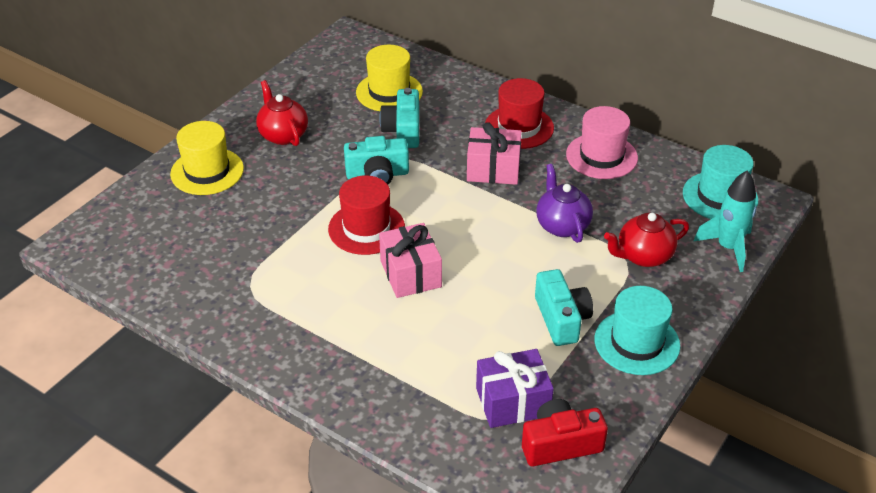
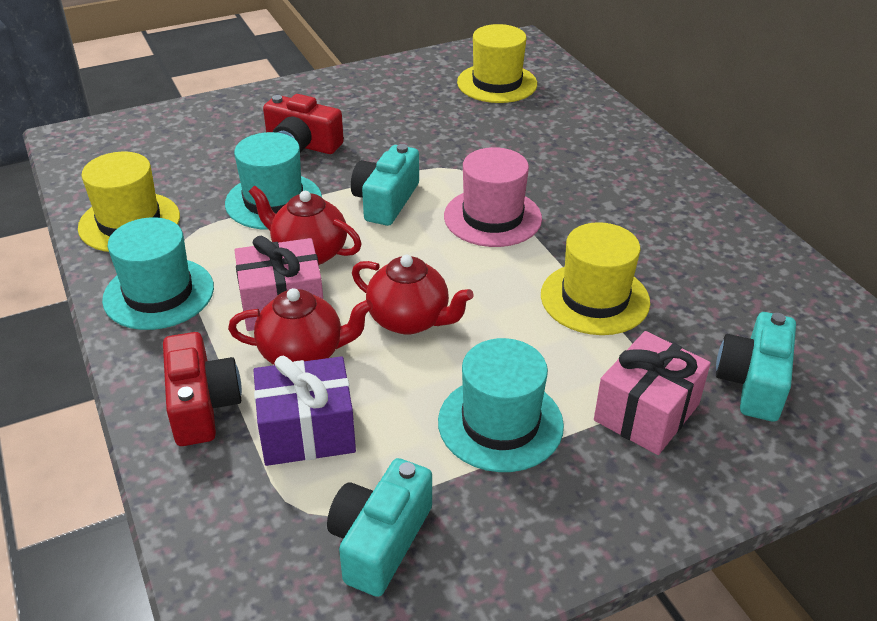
purple teapot: 1 -> 0
red camera: 1 -> 2
red hat: 2 -> 0
red teapot: 2 -> 3
turquoise hat: 2 -> 3
turquoise rocket: 1 -> 0
yellow hat: 2 -> 3

